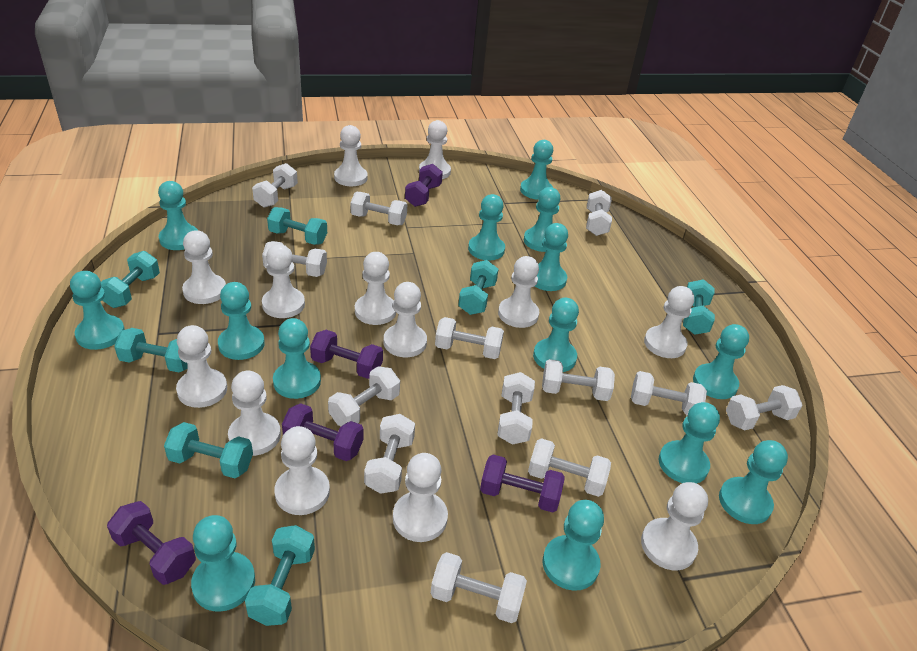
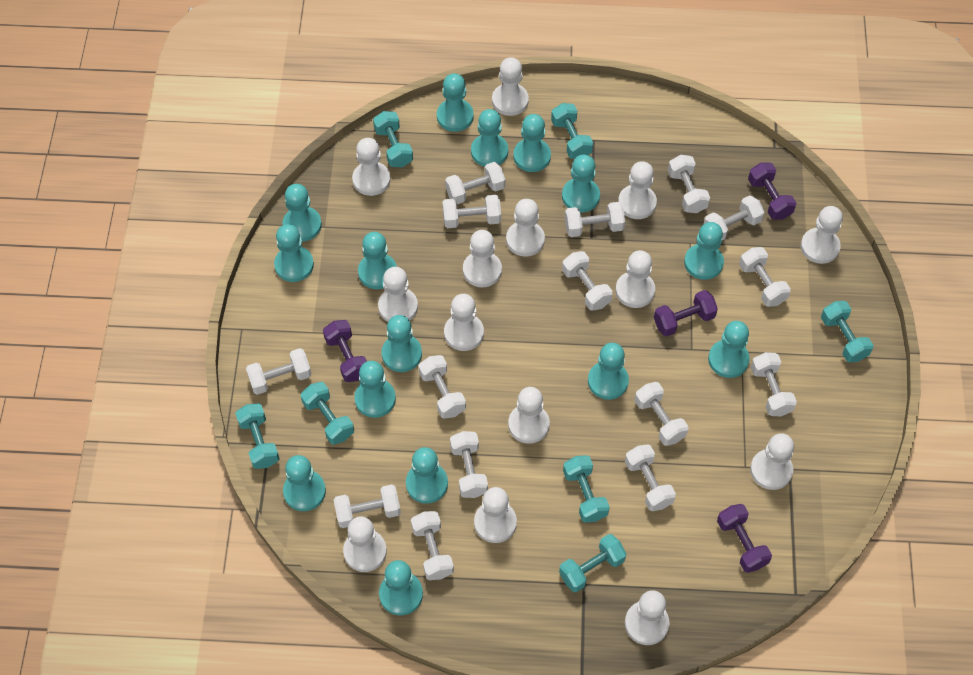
purple dumbbell: 5 -> 4
turquoise pawn: 14 -> 15
white dumbbell: 13 -> 15
white pawn: 13 -> 14

